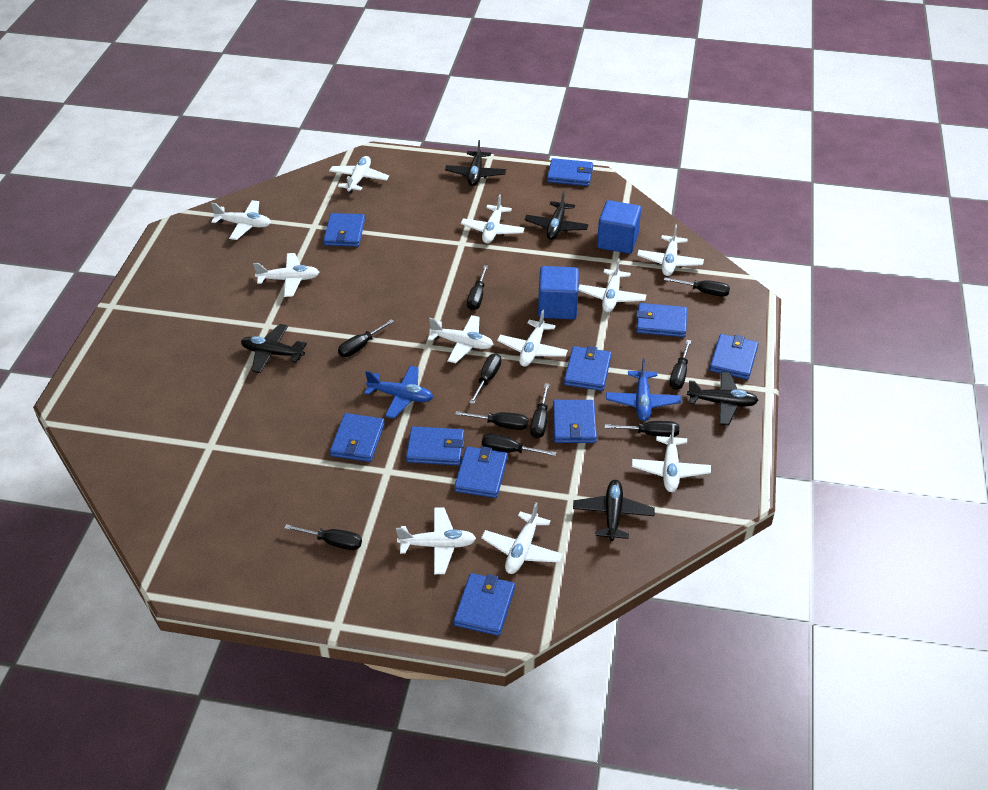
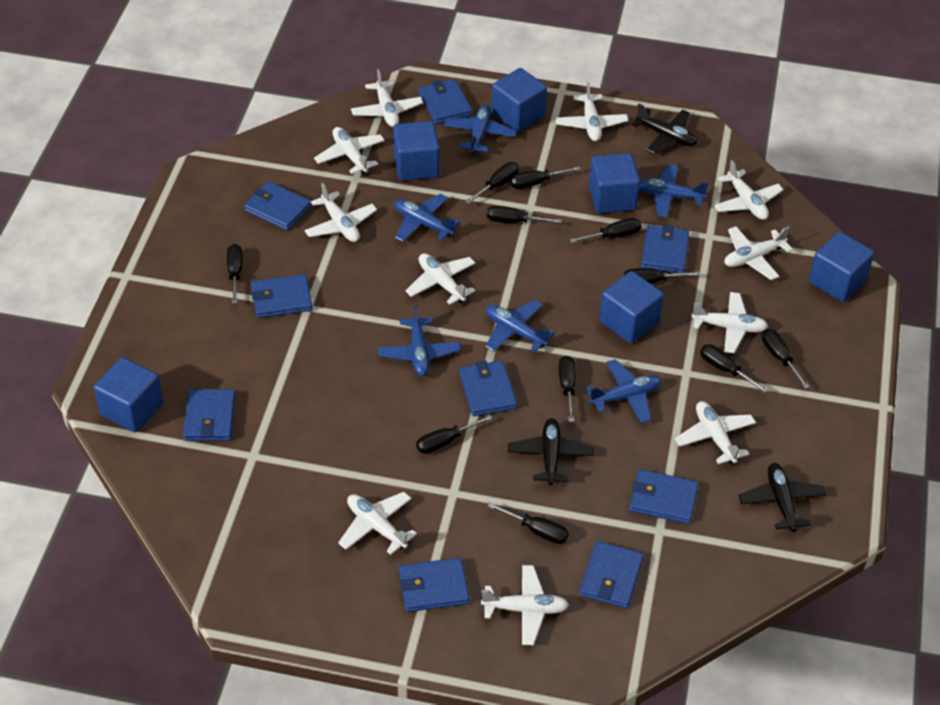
black plane: 5 -> 3
black screwdriver: 10 -> 11
blue cube: 2 -> 6
blue plane: 2 -> 6
blue wallet: 10 -> 9

